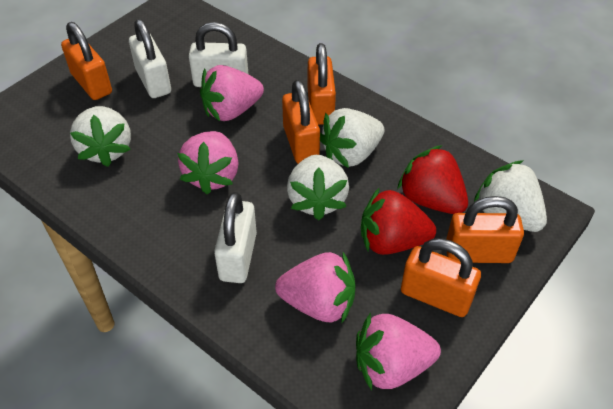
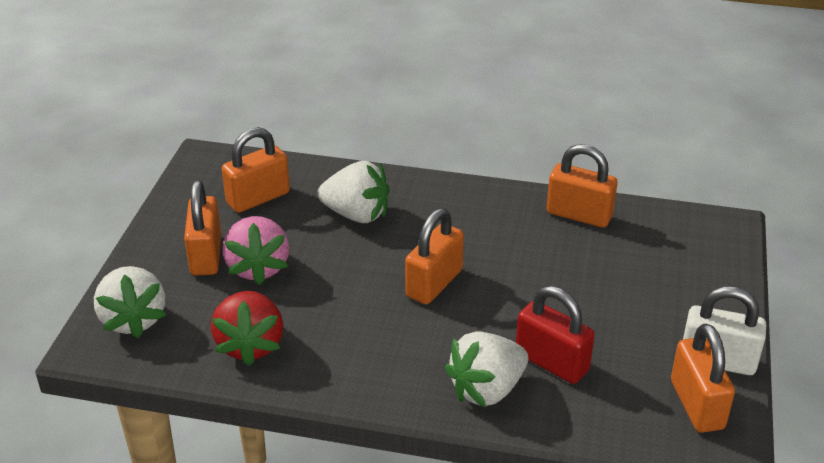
pink strawberry: 4 -> 1
red padlock: 0 -> 1
red strawberry: 2 -> 1
white padlock: 3 -> 1
white strawberry: 4 -> 3

